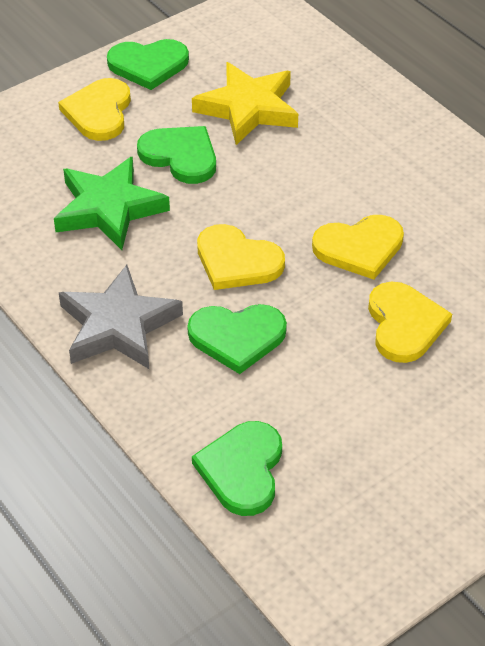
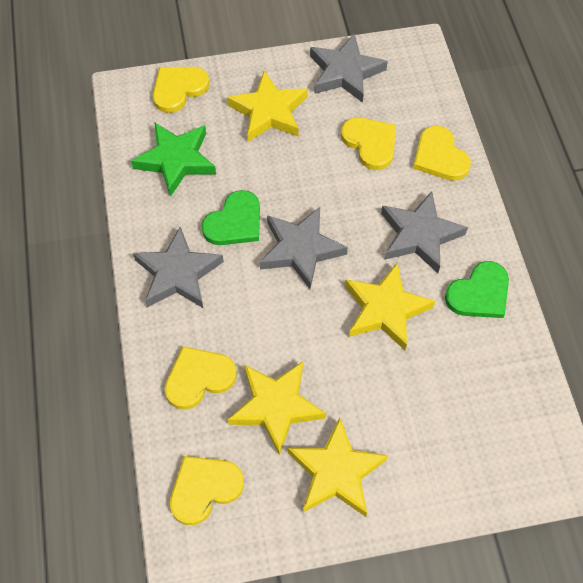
green heart: 4 -> 2
grey star: 1 -> 4
yellow heart: 4 -> 5
yellow star: 1 -> 4

